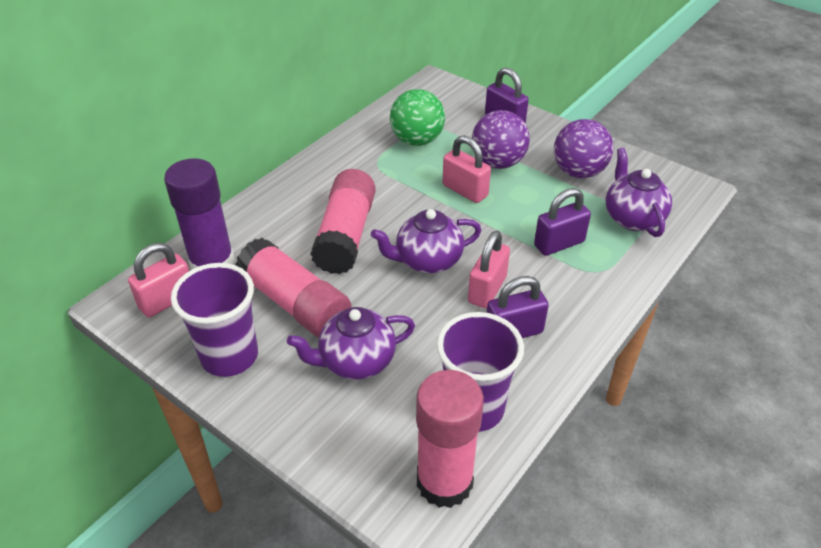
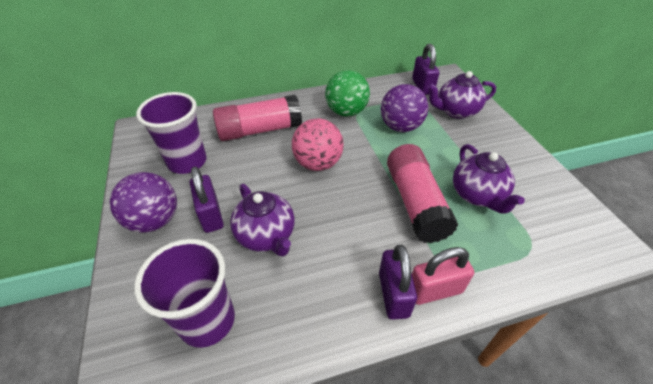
pink ball: 0 -> 1
pink glue stick: 3 -> 2
pink padlock: 3 -> 1
purple glue stick: 1 -> 0

